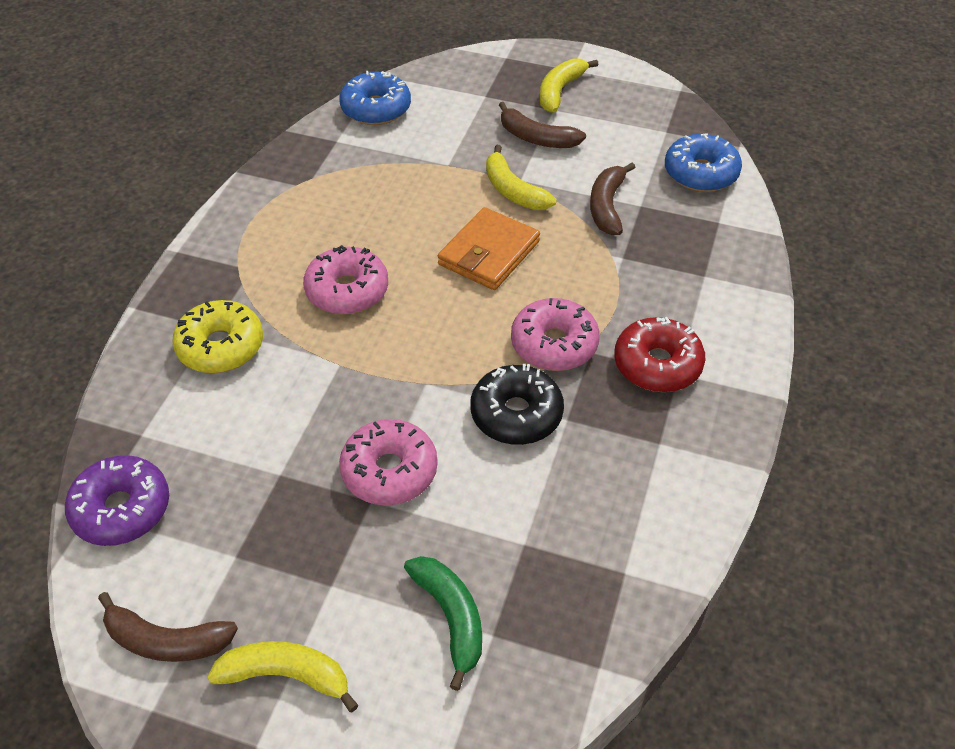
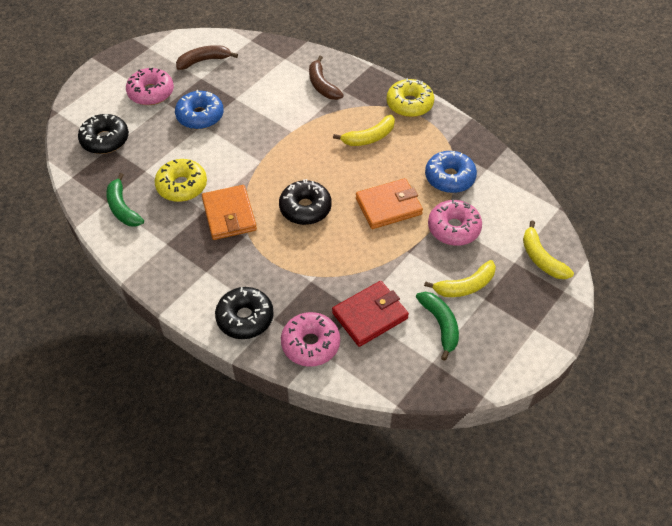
black donut: 1 -> 3
brown banana: 3 -> 2
green banana: 1 -> 2
orange wallet: 1 -> 2
purple donut: 1 -> 0
red donut: 1 -> 0
red wallet: 0 -> 1
yellow donut: 1 -> 2

